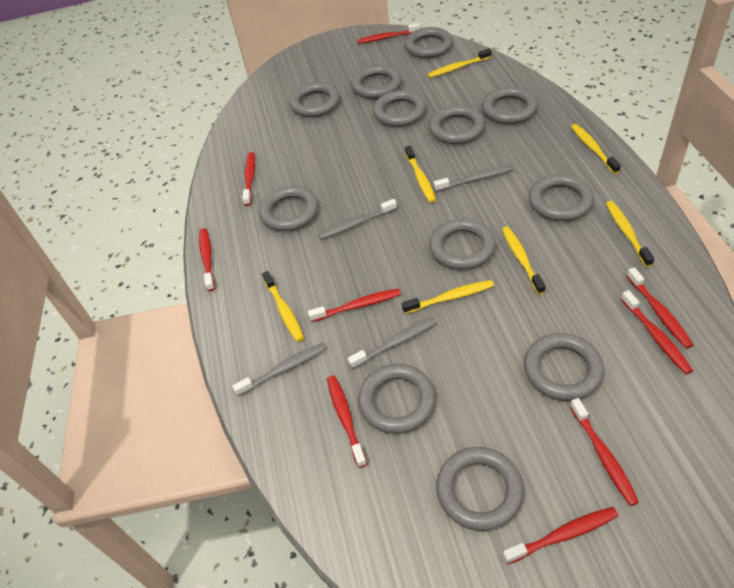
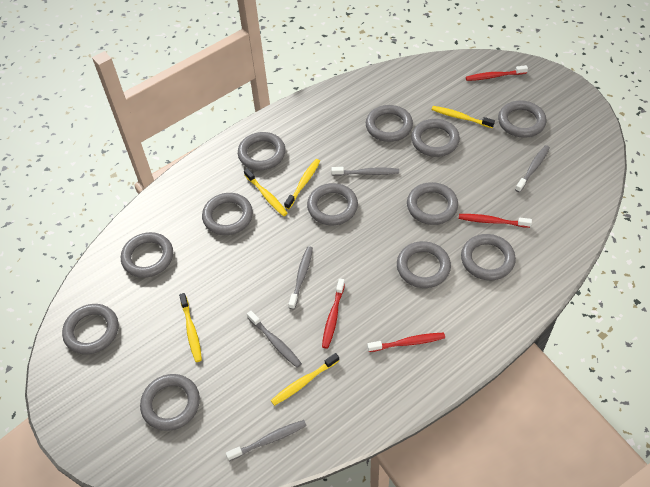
grey toothbrush: 4 -> 5
red toothbrush: 9 -> 4
yellow toothbrush: 7 -> 5

